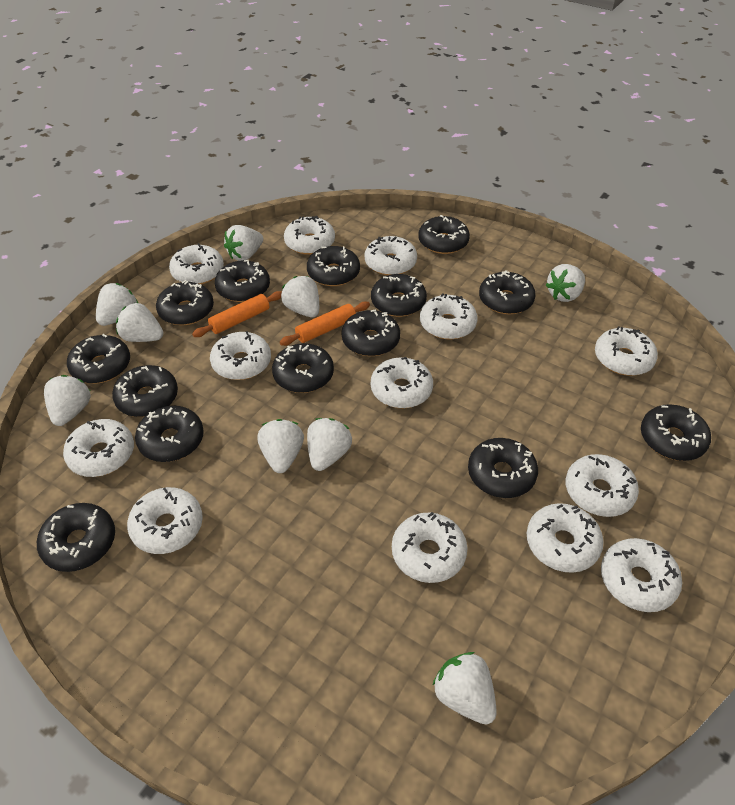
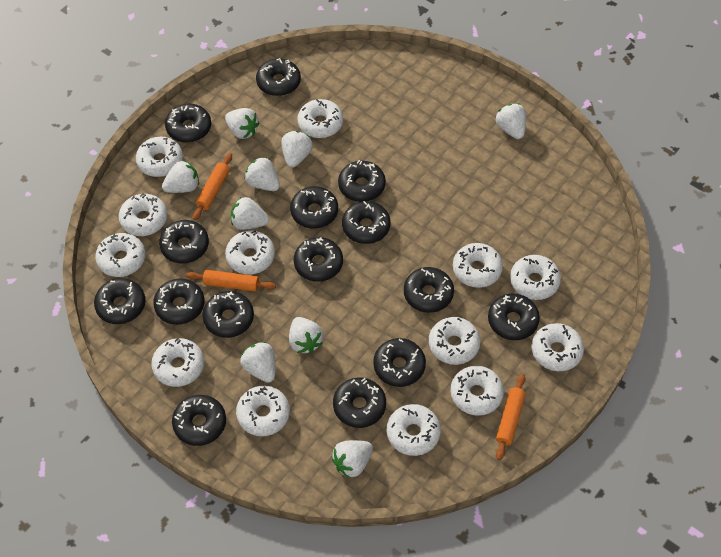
black donut: 14 -> 15
orange rolling pin: 2 -> 3

